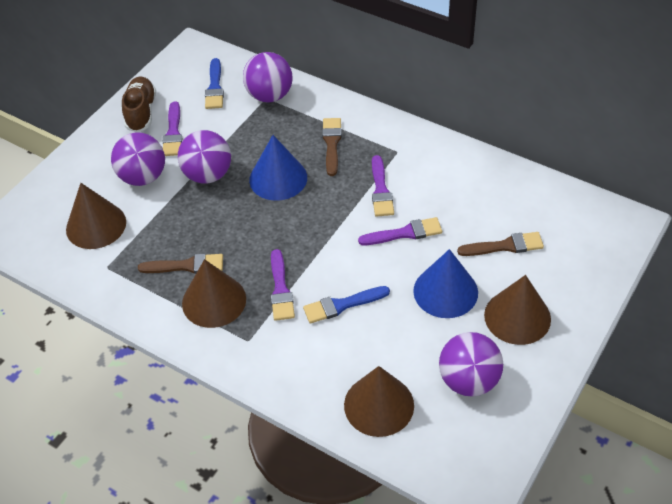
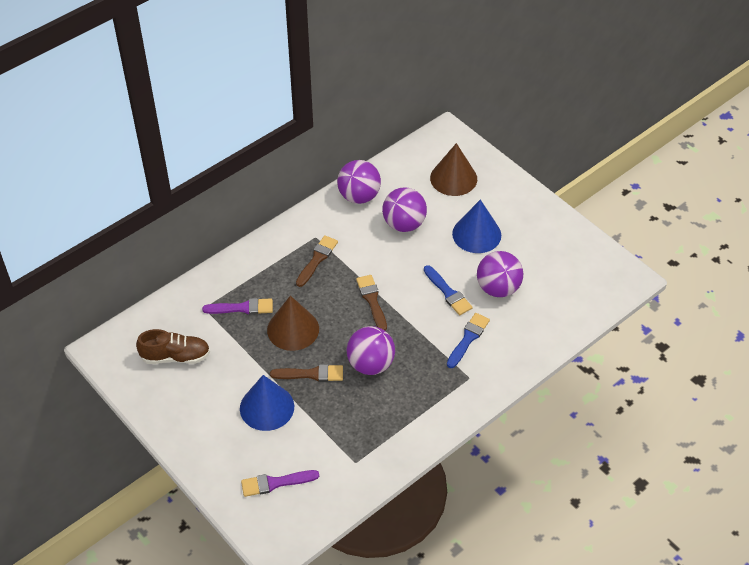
brown cone: 4 -> 2
purple brush: 4 -> 2

